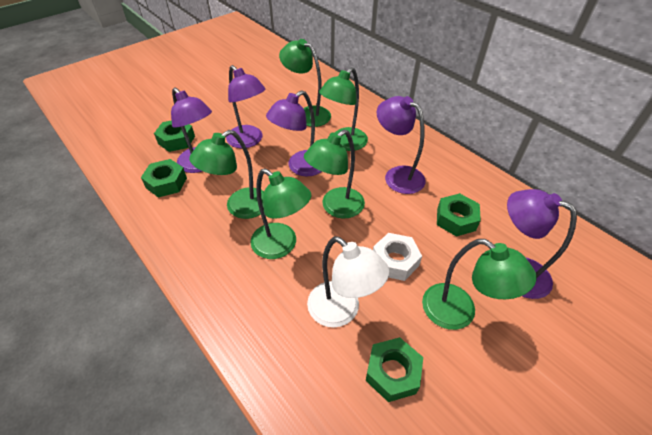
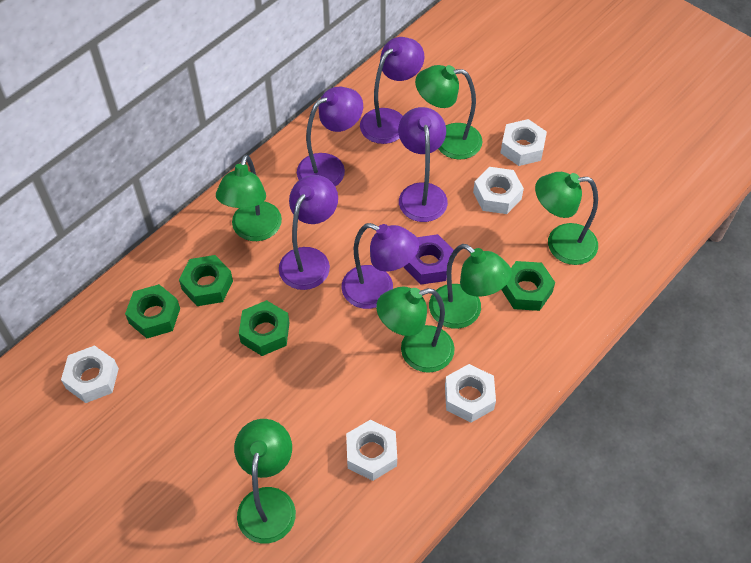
purple nut: 0 -> 1
white lamp: 1 -> 0
white nut: 1 -> 5

